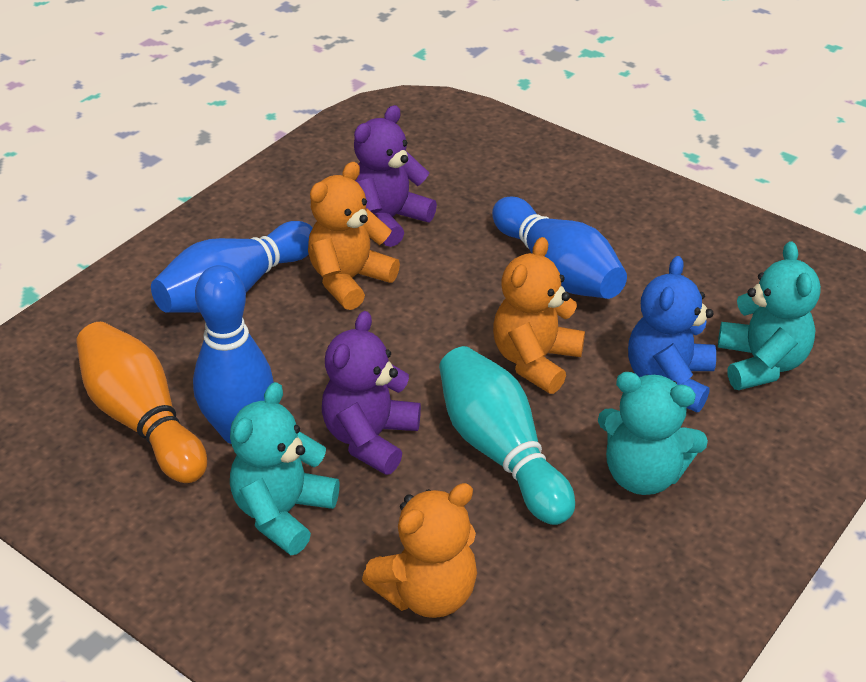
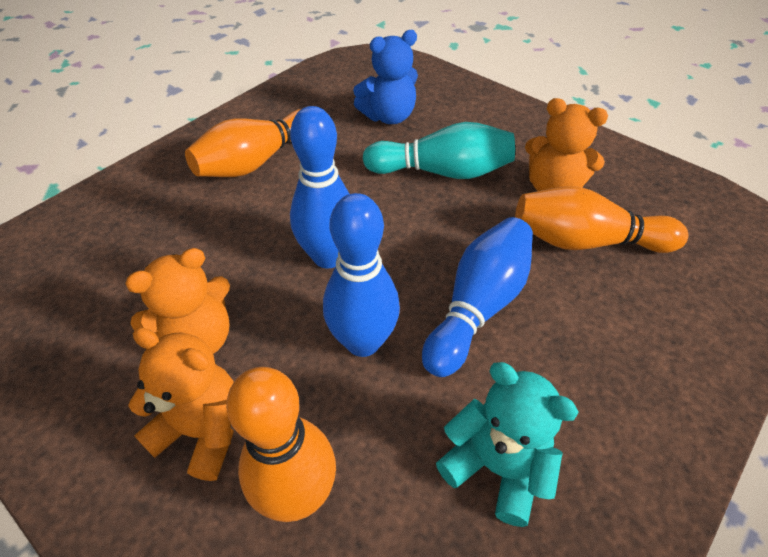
orange bowling pin: 1 -> 3
purple teddy bear: 2 -> 0
turquoise teddy bear: 3 -> 1

